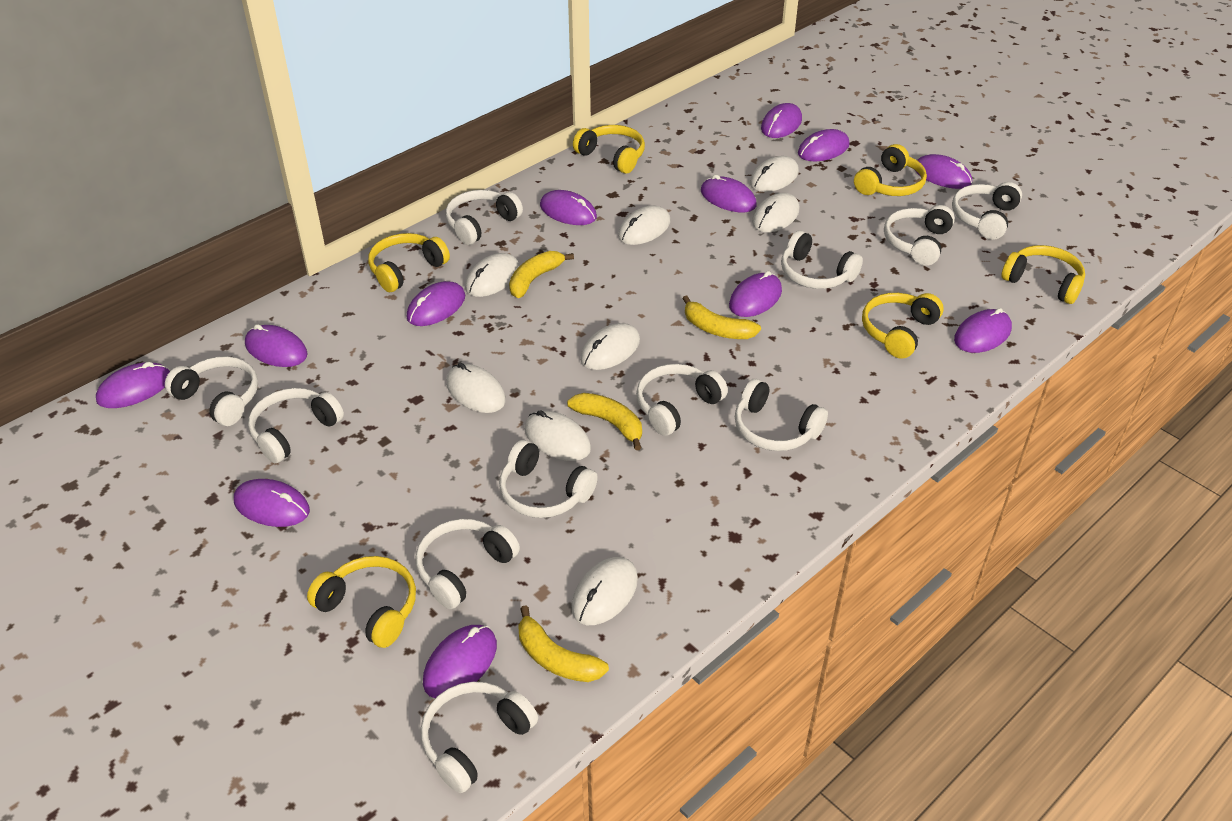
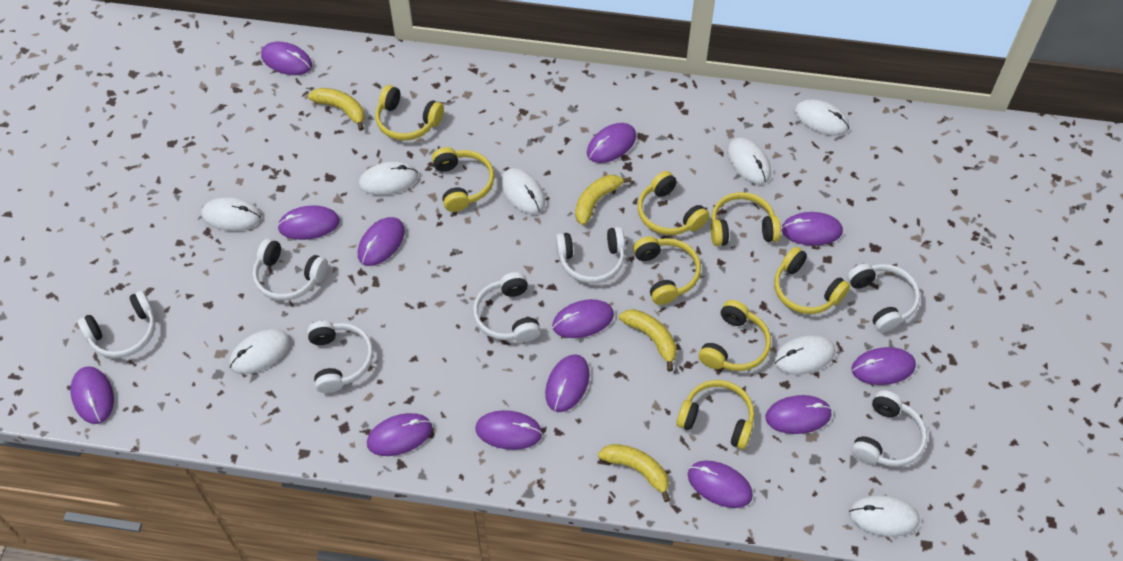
purple mouse: 12 -> 13
white headphones: 11 -> 7
yellow headphones: 6 -> 8

